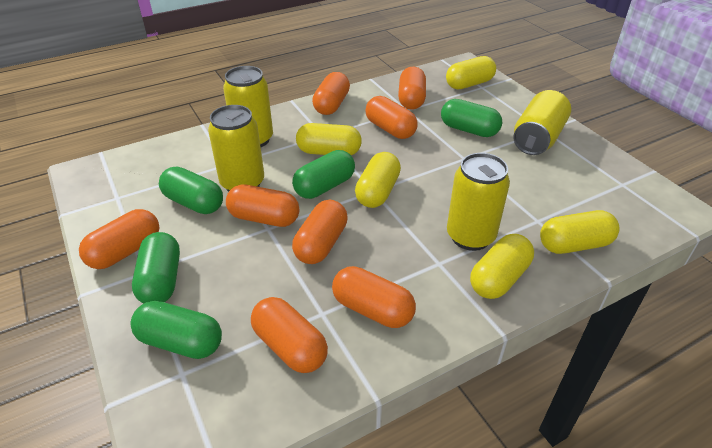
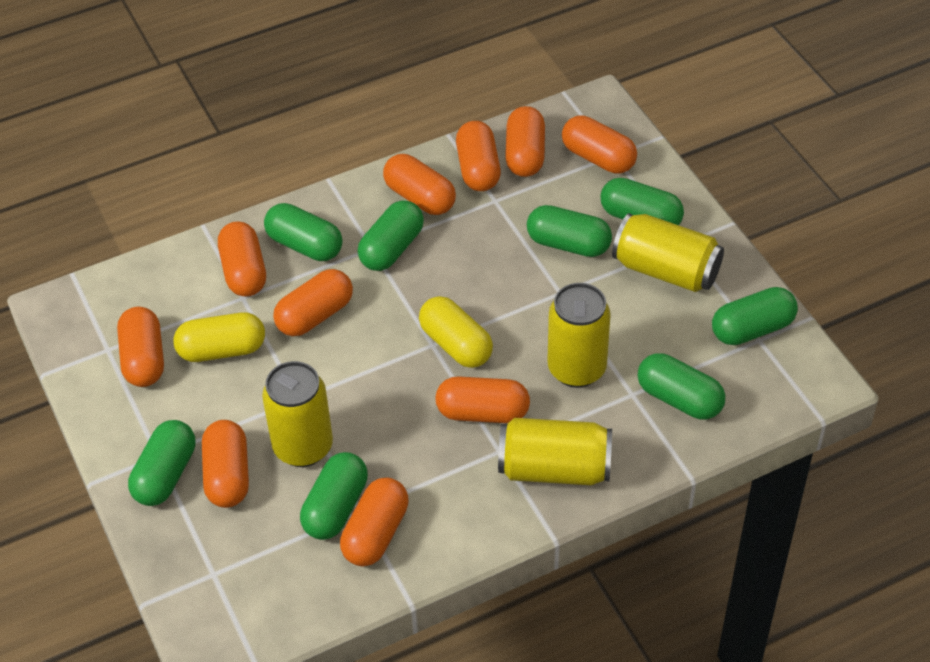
green capsule: 5 -> 8
orange capsule: 8 -> 10
yellow capsule: 5 -> 2

